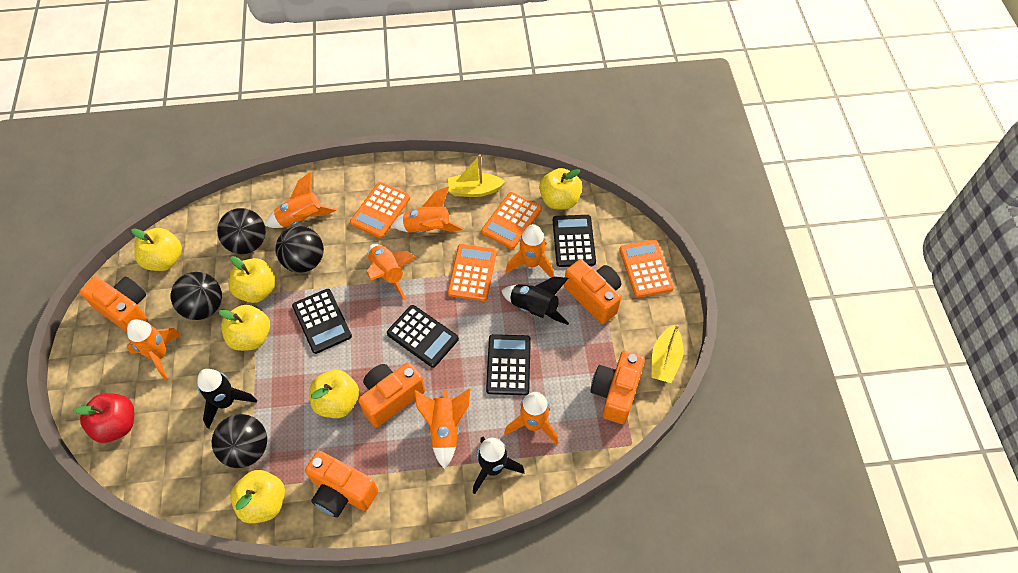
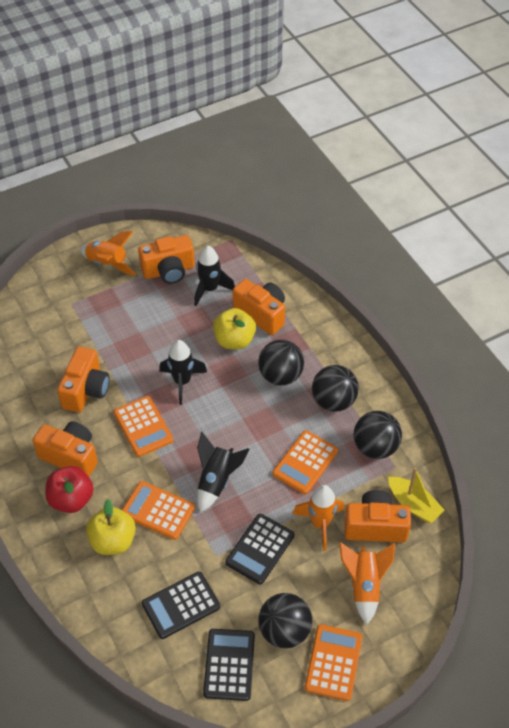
black calculator: 4 -> 3
orange rocket: 7 -> 3
yellow apple: 6 -> 2
yellow boat: 2 -> 1

